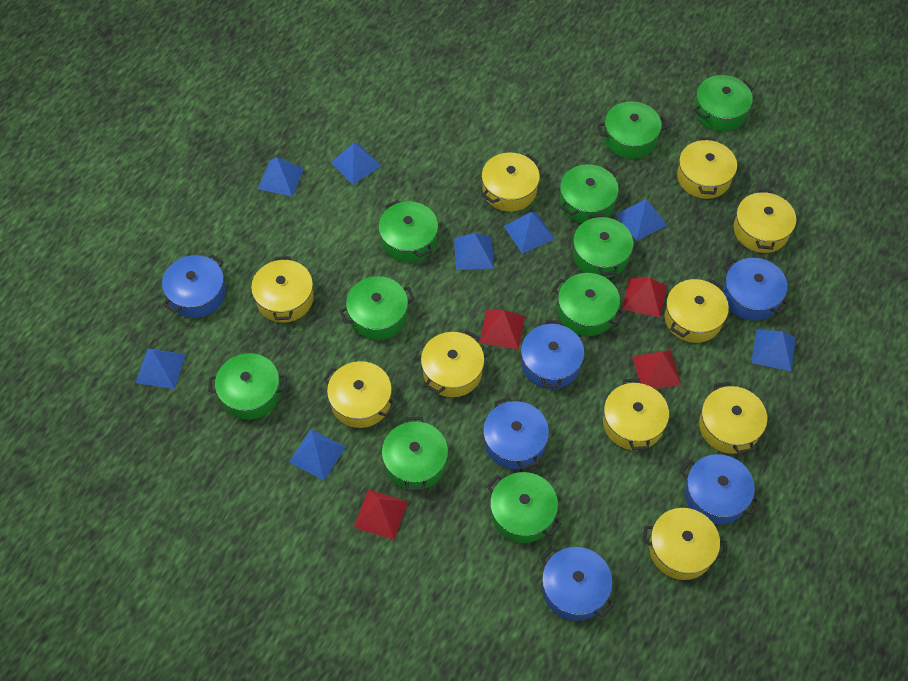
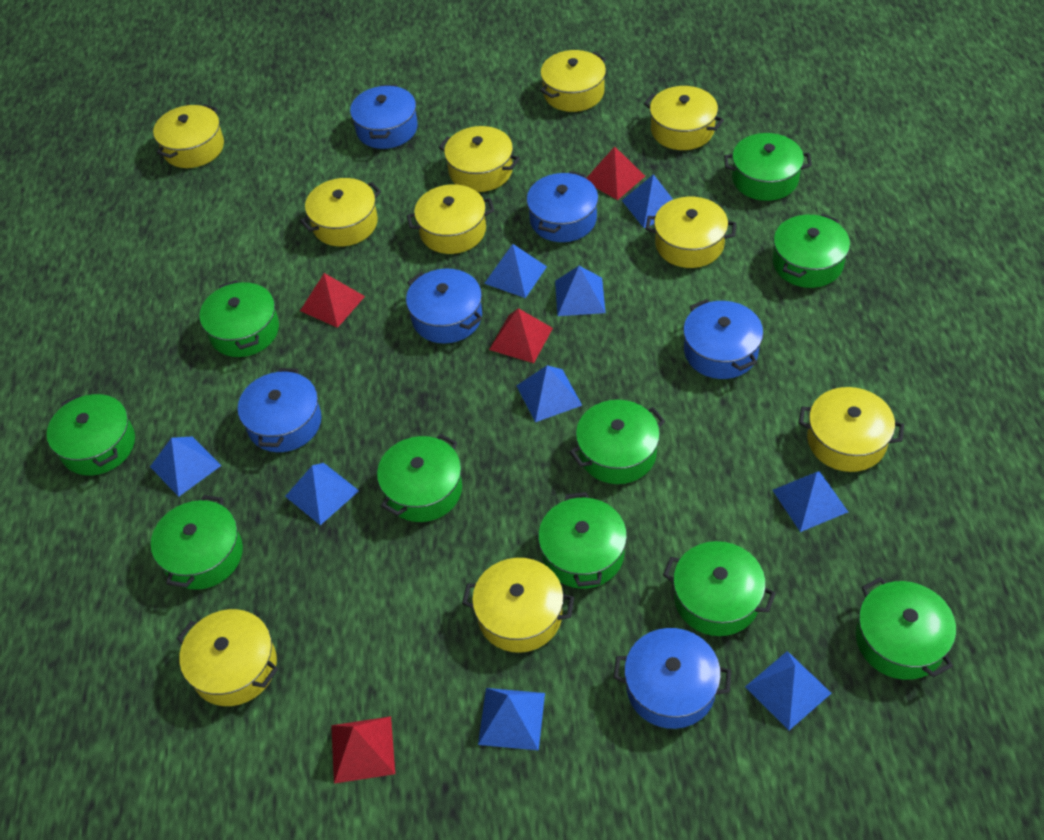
blue pyramid: 8 -> 9

